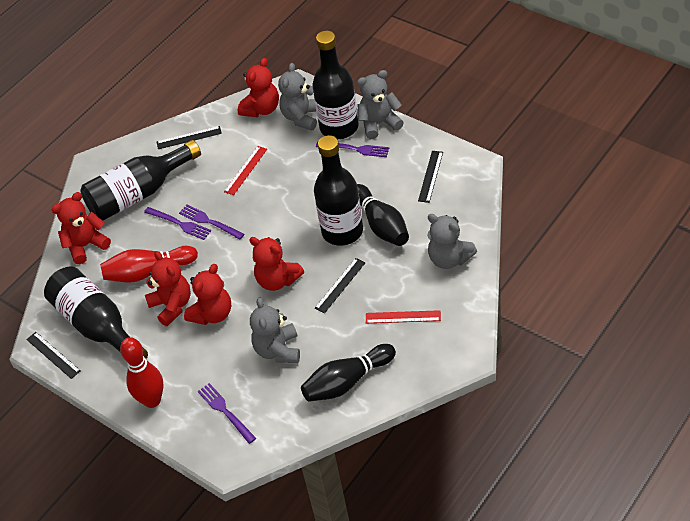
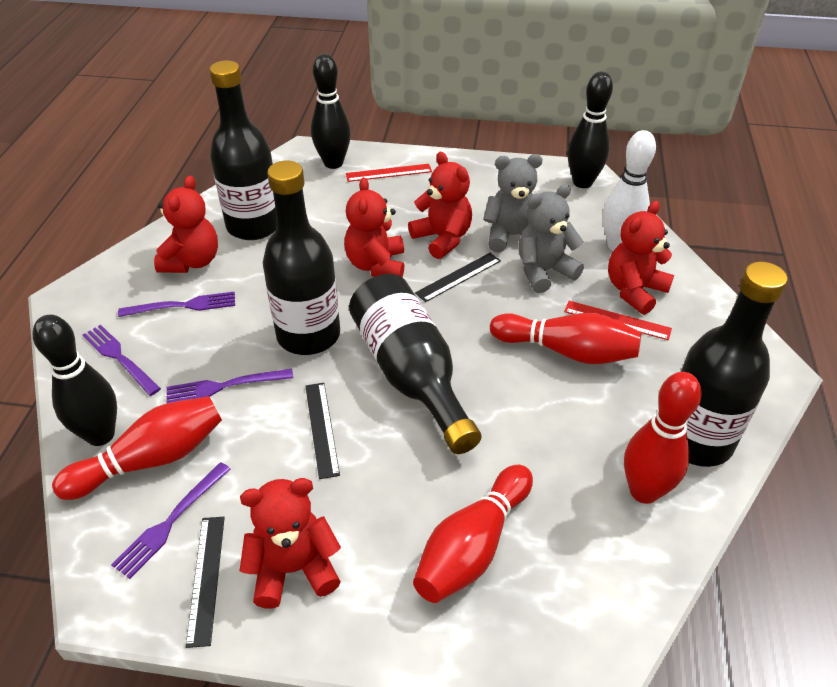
black bowling pin: 2 -> 3
black ruler: 4 -> 3
grey teddy bear: 4 -> 2
red bowling pin: 2 -> 4
white bowling pin: 0 -> 1

